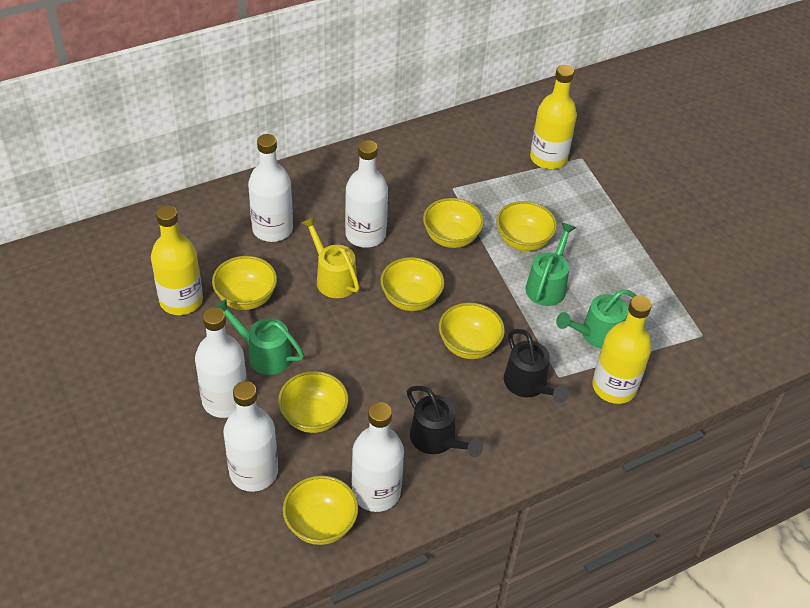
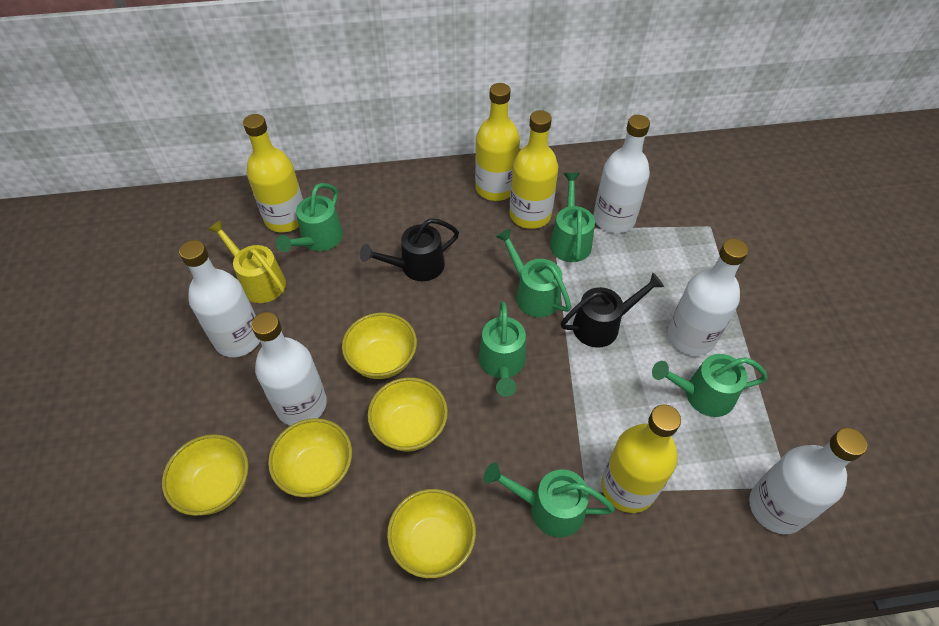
green watering can: 3 -> 6
yellow bottle: 3 -> 4
yellow bowl: 7 -> 5

